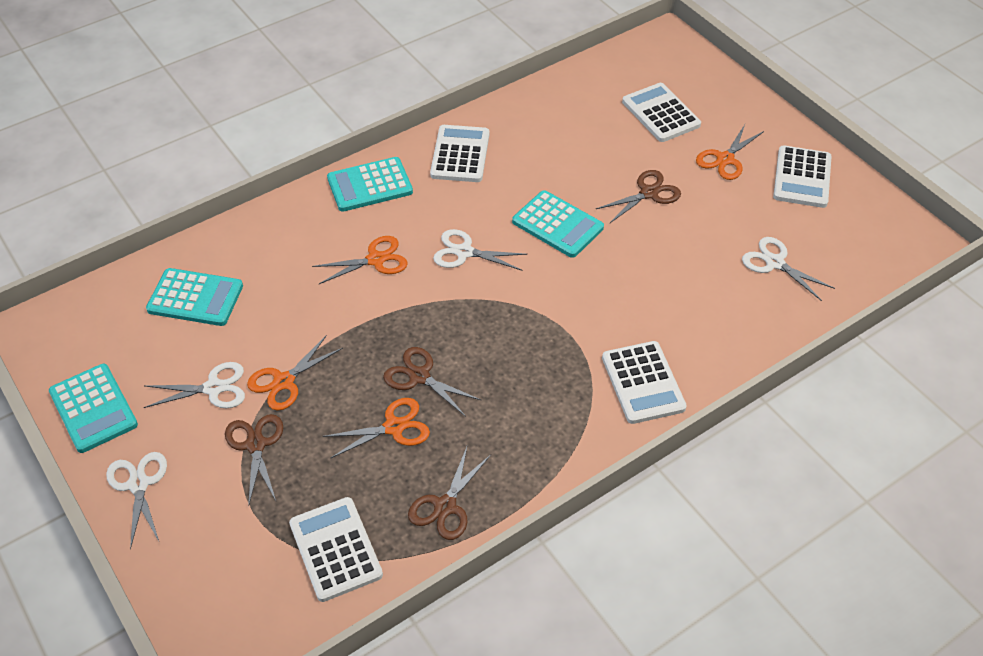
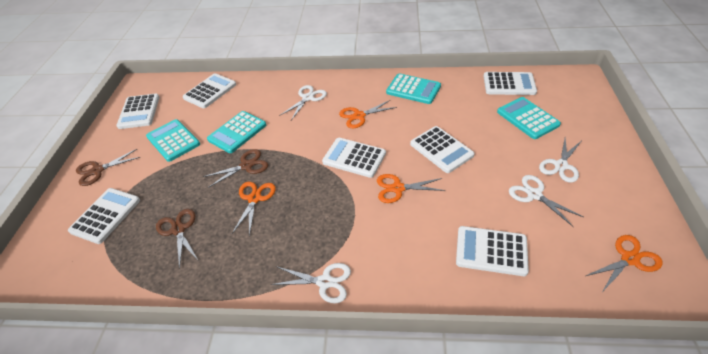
brown scissors: 4 -> 3
white calculator: 5 -> 7

